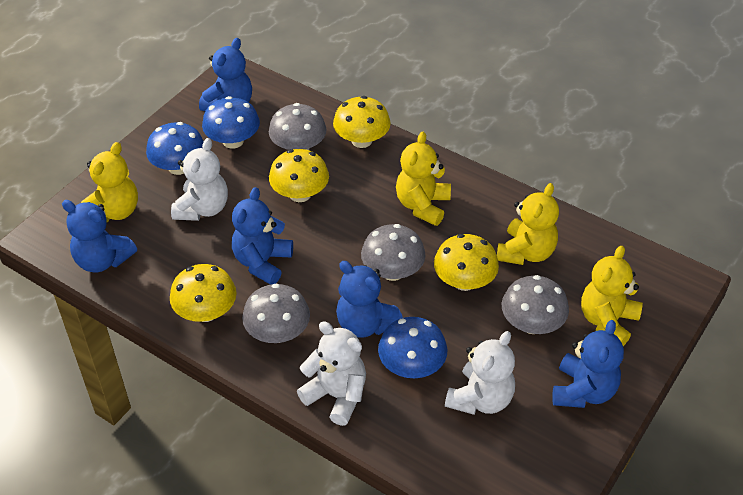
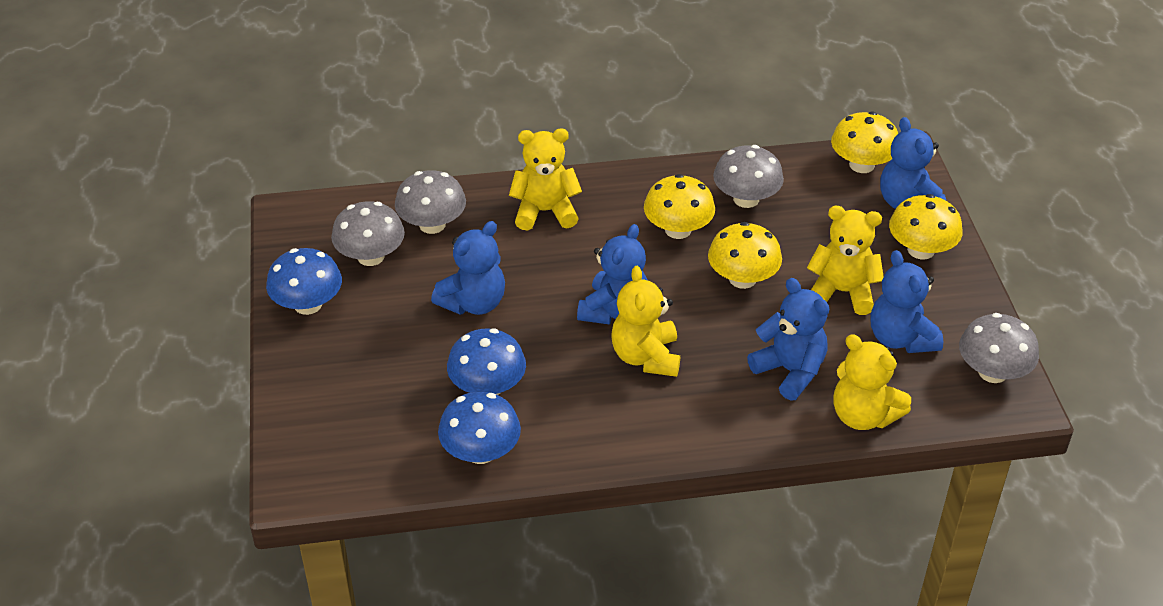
white teddy bear: 3 -> 0

